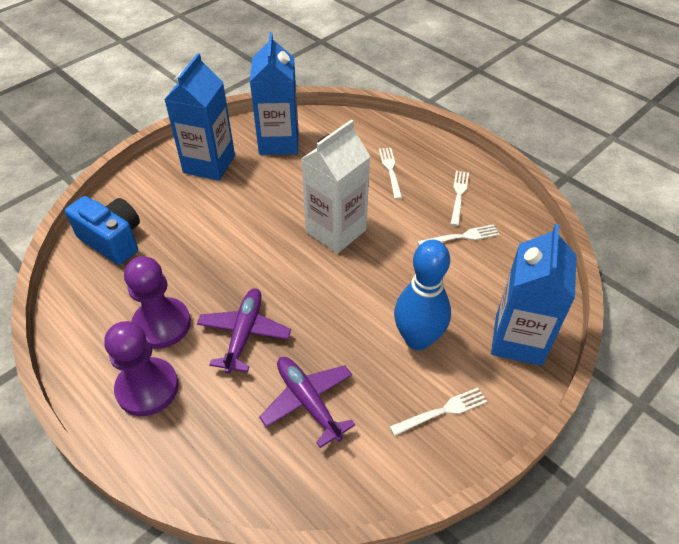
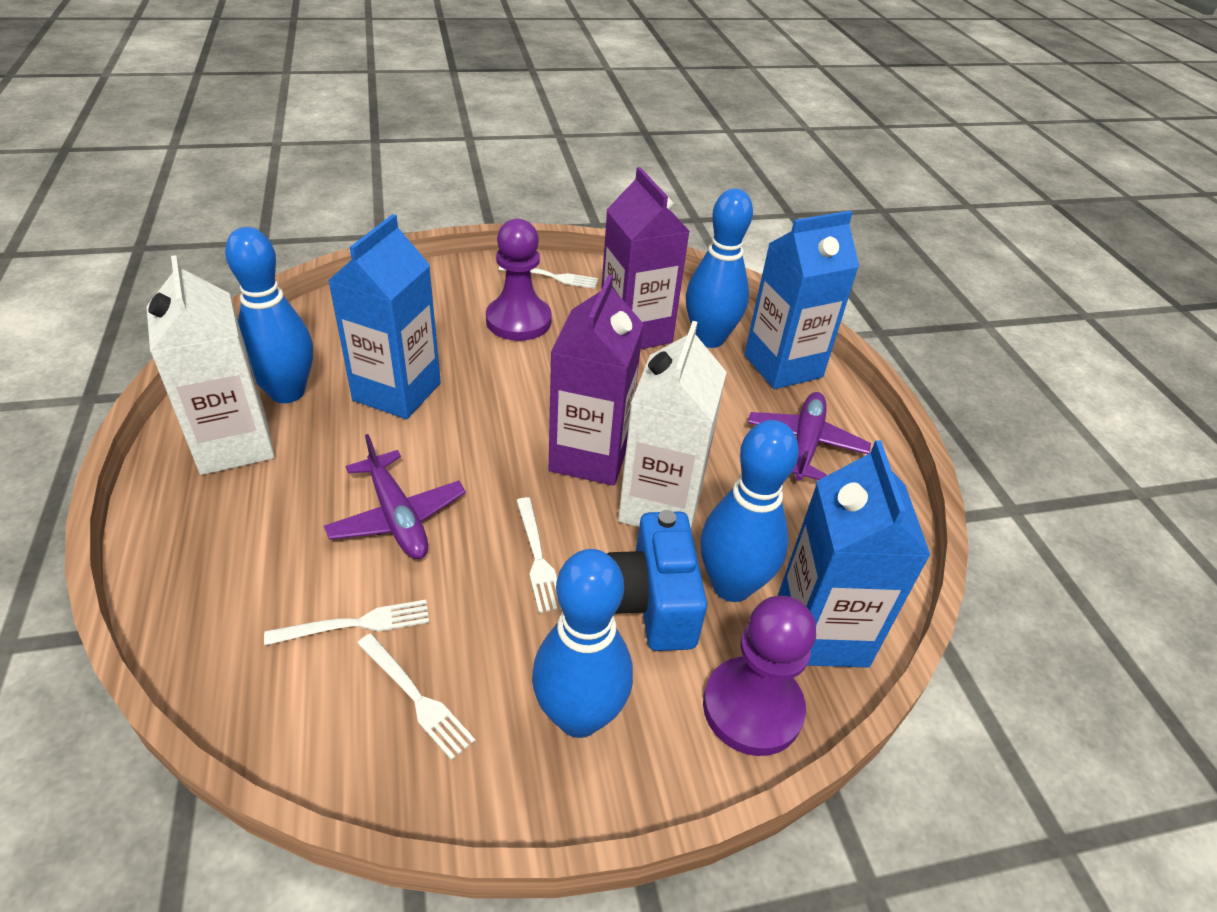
blue bowling pin: 1 -> 4
purple carton: 0 -> 2
white carton: 1 -> 2

